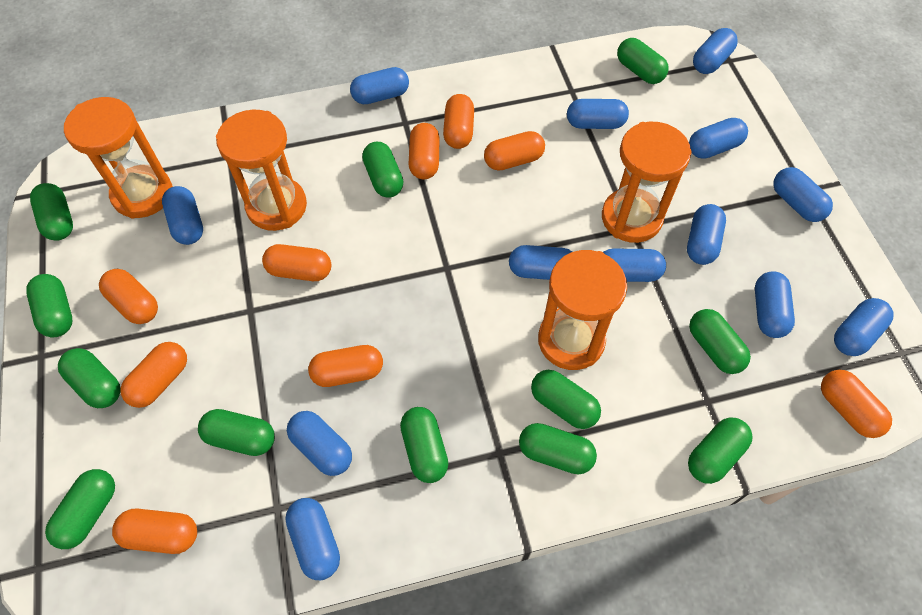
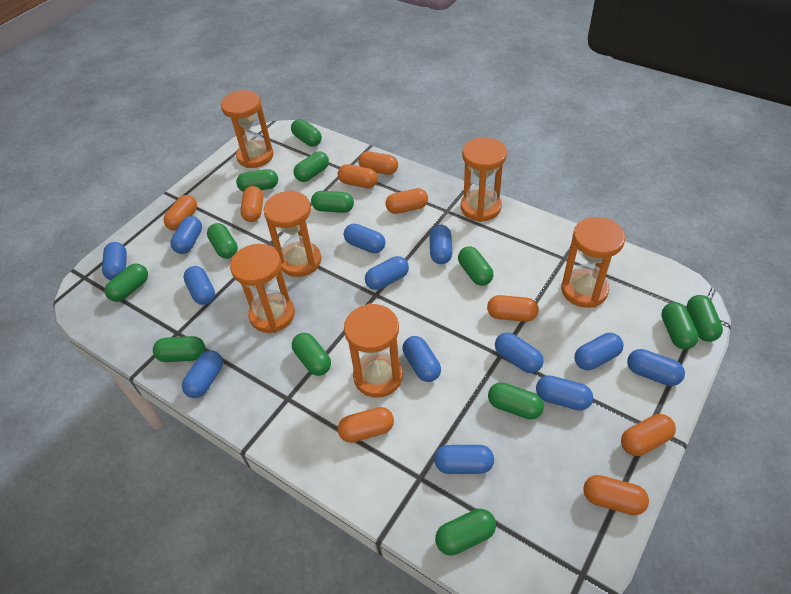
green capsule: 12 -> 13
orange hourglass: 4 -> 6

